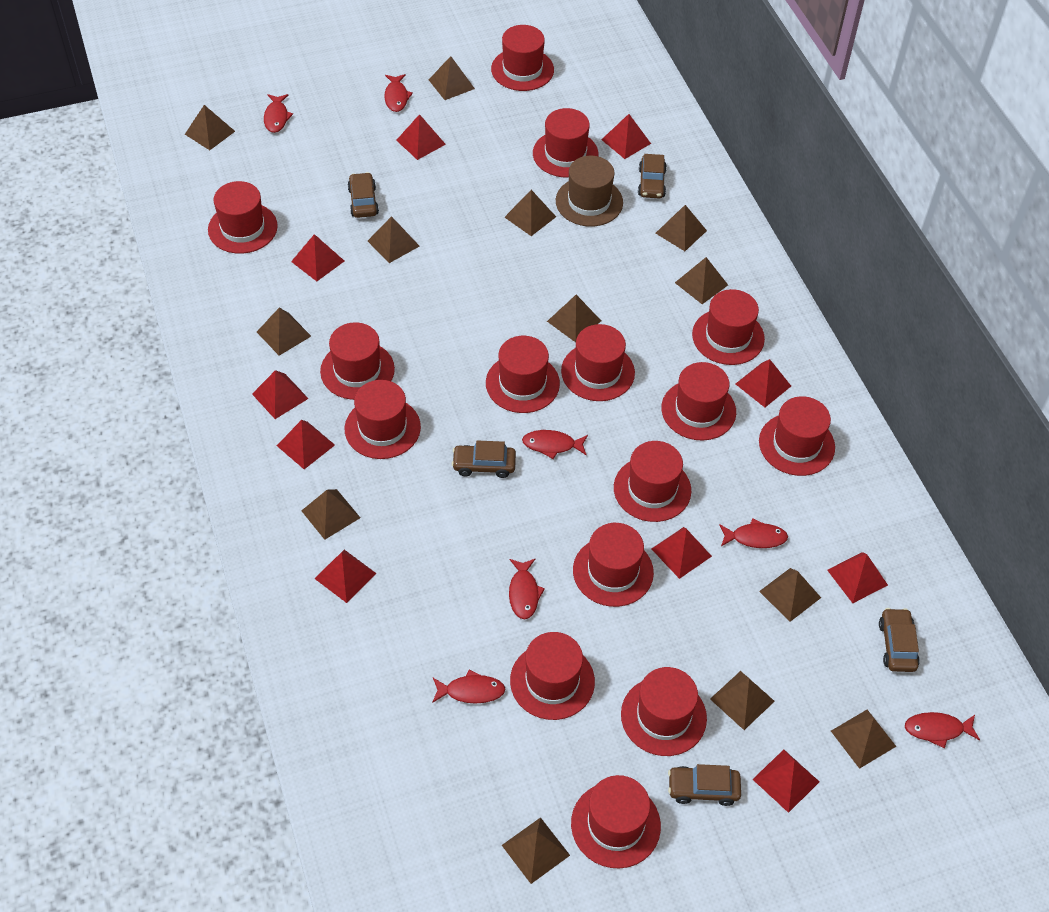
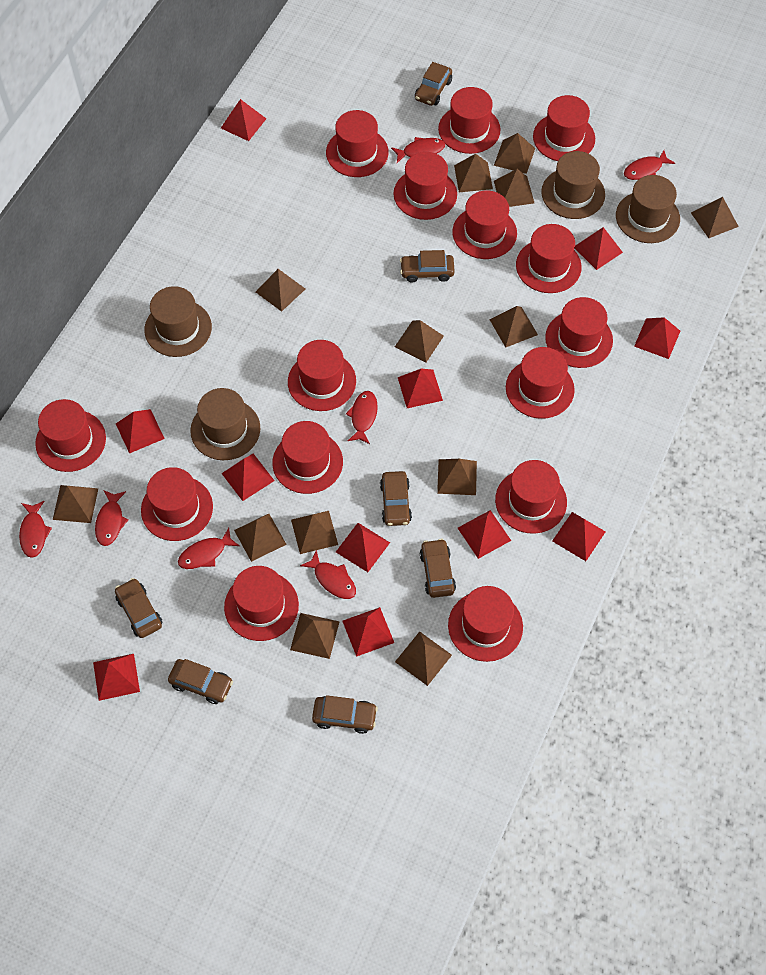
brown car: 5 -> 7
brown hat: 1 -> 4
red pyramid: 10 -> 11

